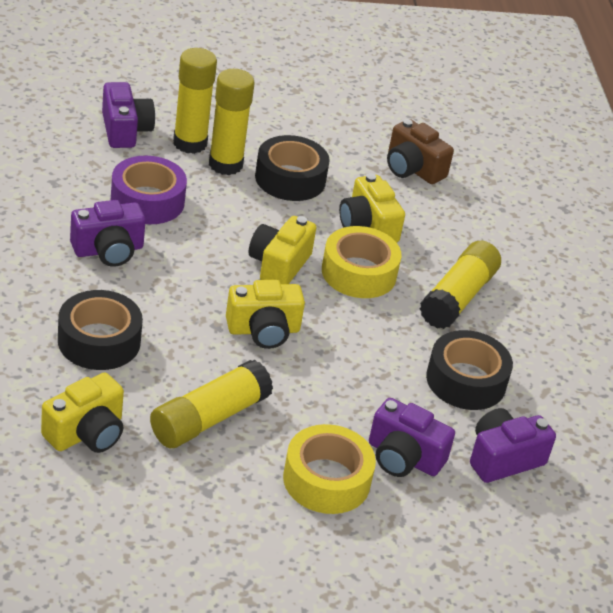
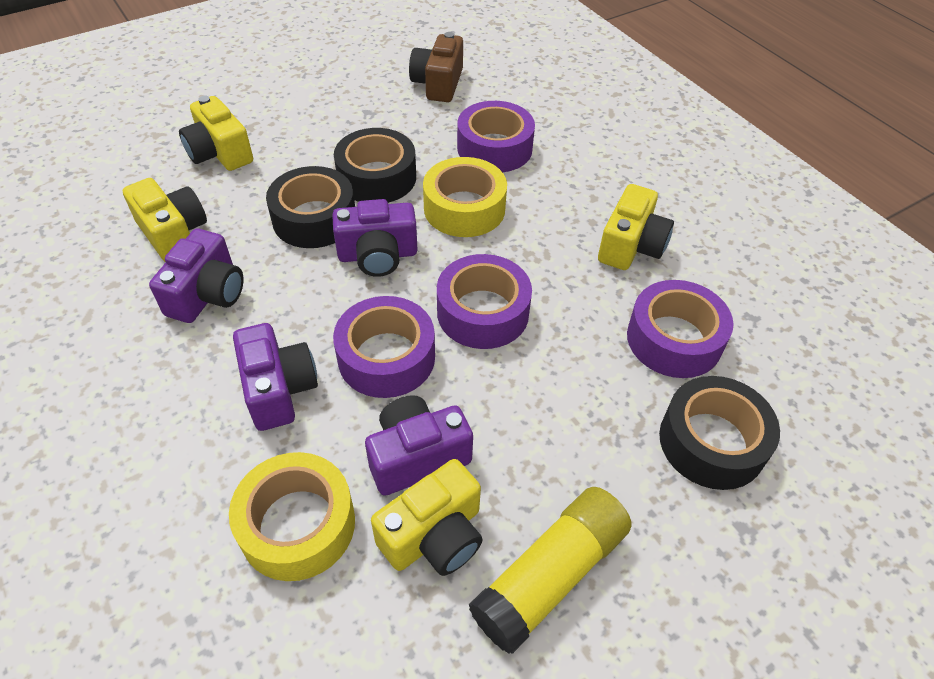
purple tape: 1 -> 4
yellow glue stick: 4 -> 1

